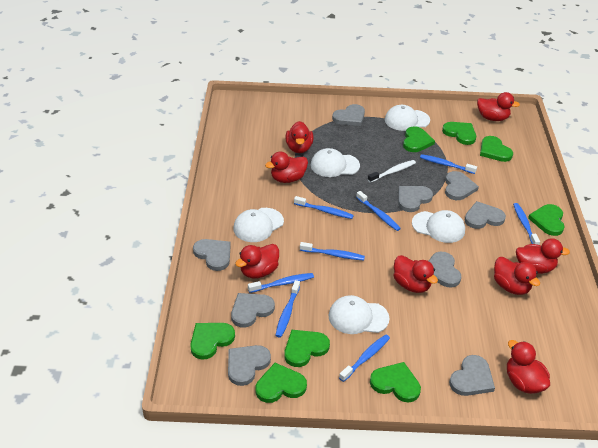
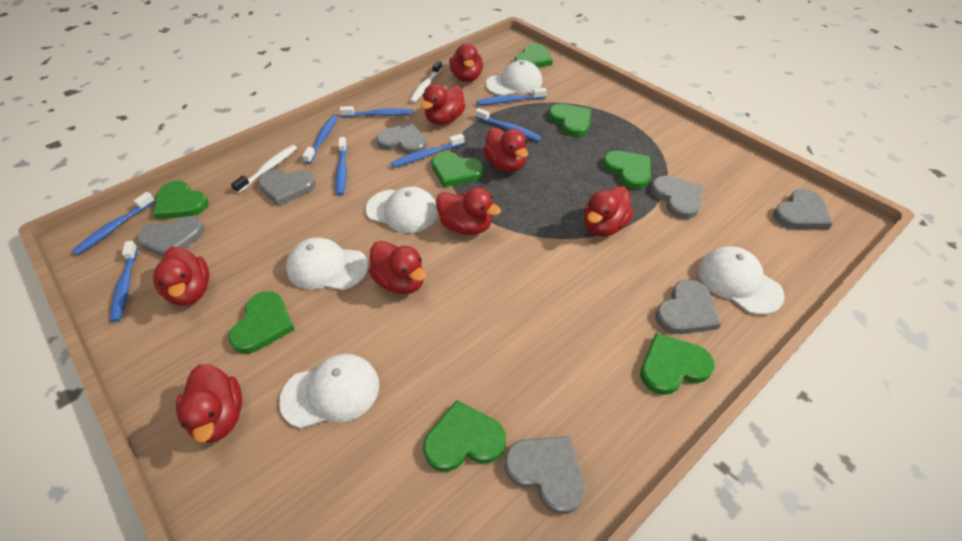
grey heart: 9 -> 7
white toothbrush: 1 -> 2

